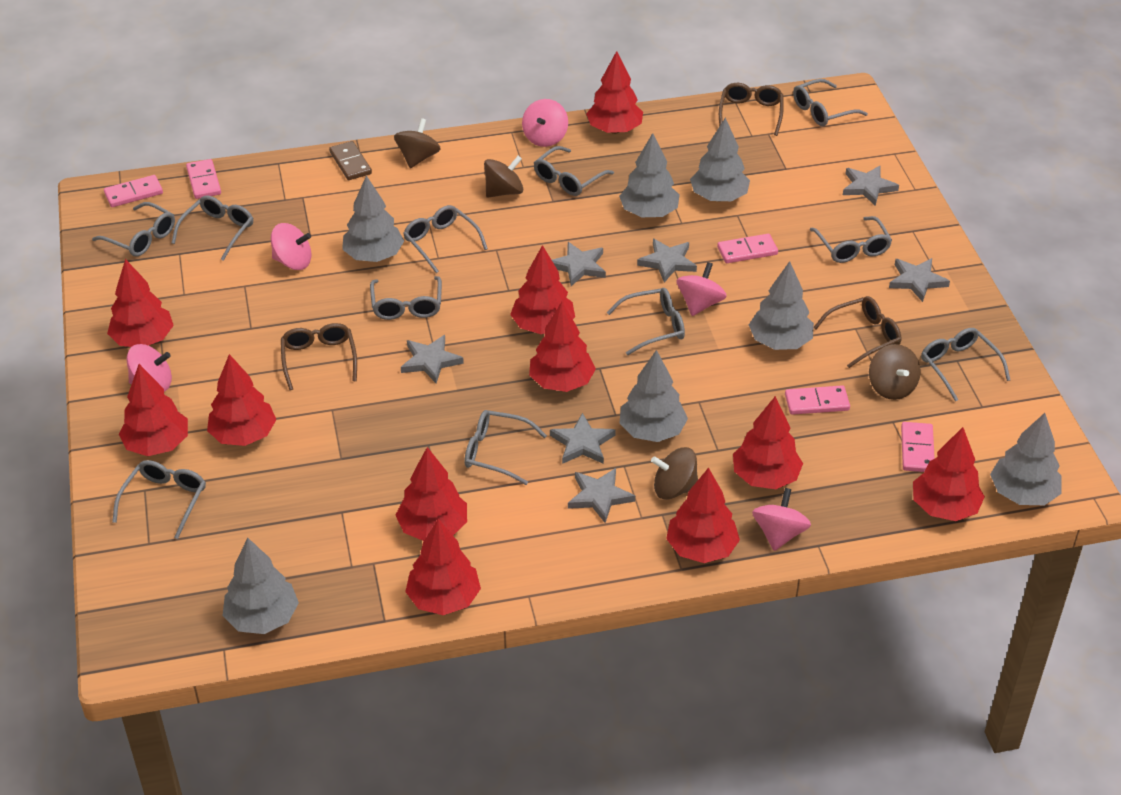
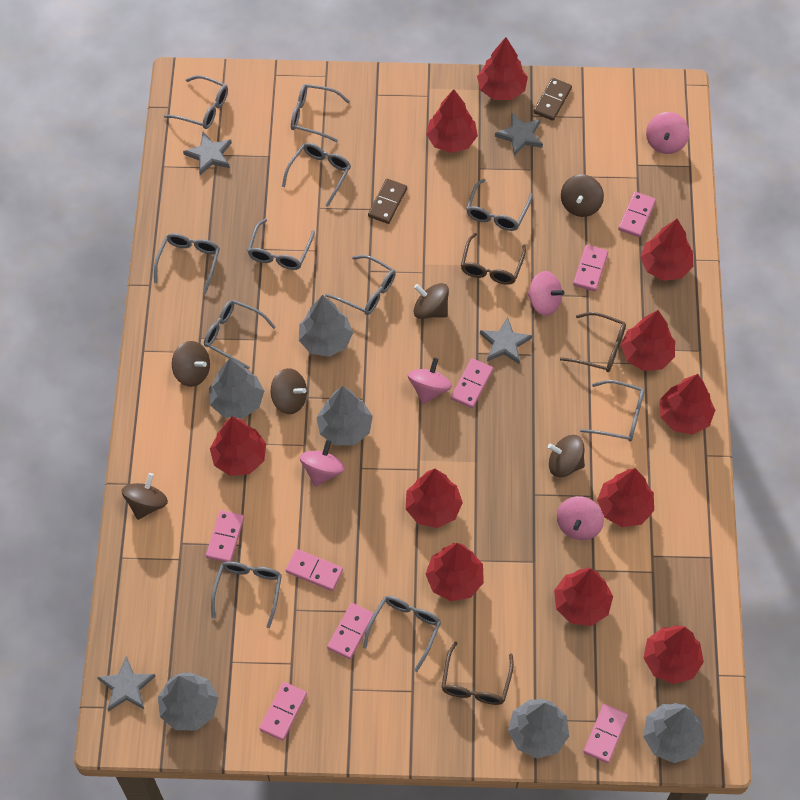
brown domino: 1 -> 2
brown spinning top: 4 -> 6
grey star: 7 -> 4
grey tree: 7 -> 6
pink domino: 5 -> 8

